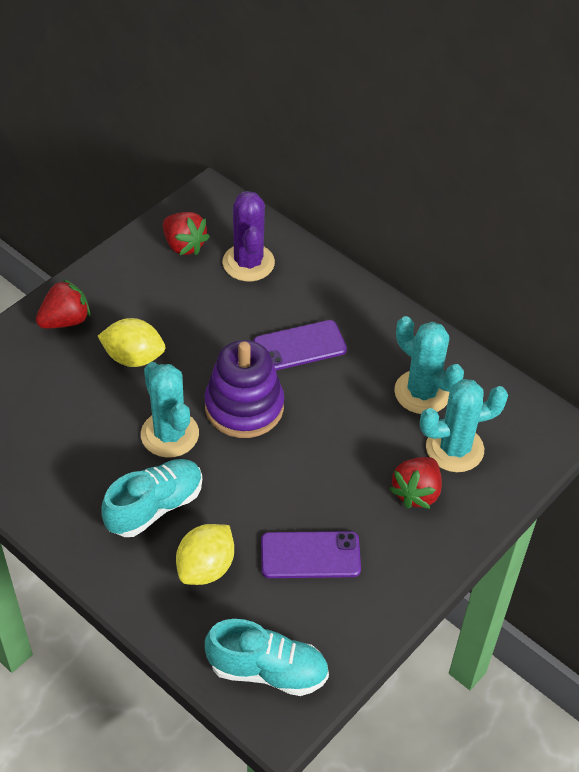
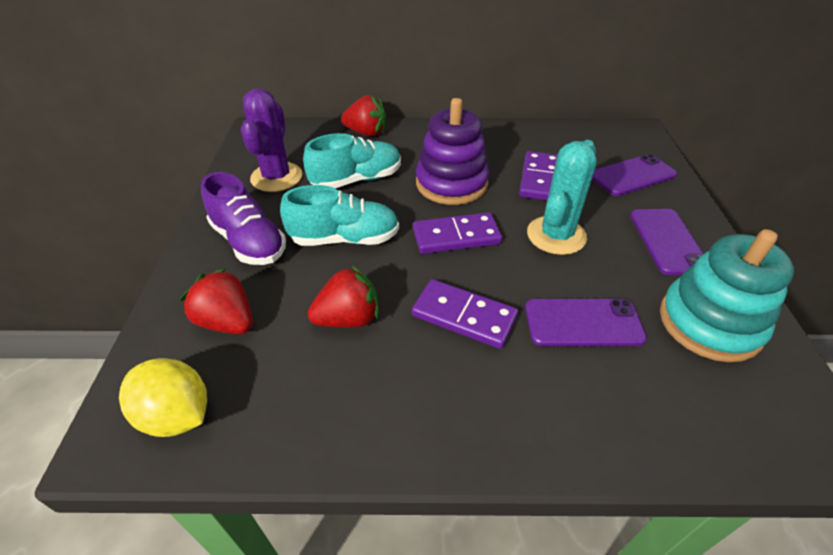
purple domino: 0 -> 3
purple phone: 2 -> 3
purple shoe: 0 -> 1
turquoise cactus: 3 -> 1
turquoise stacking toy: 0 -> 1
yellow lemon: 2 -> 1

